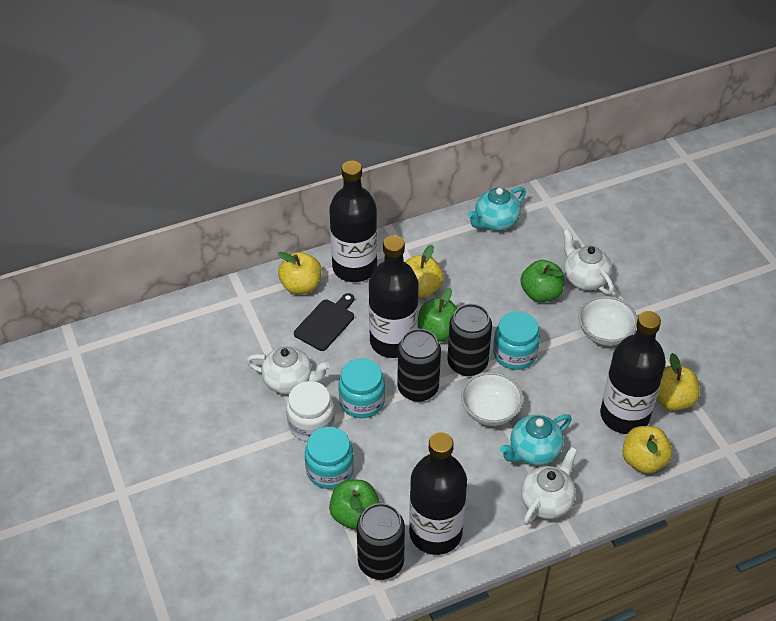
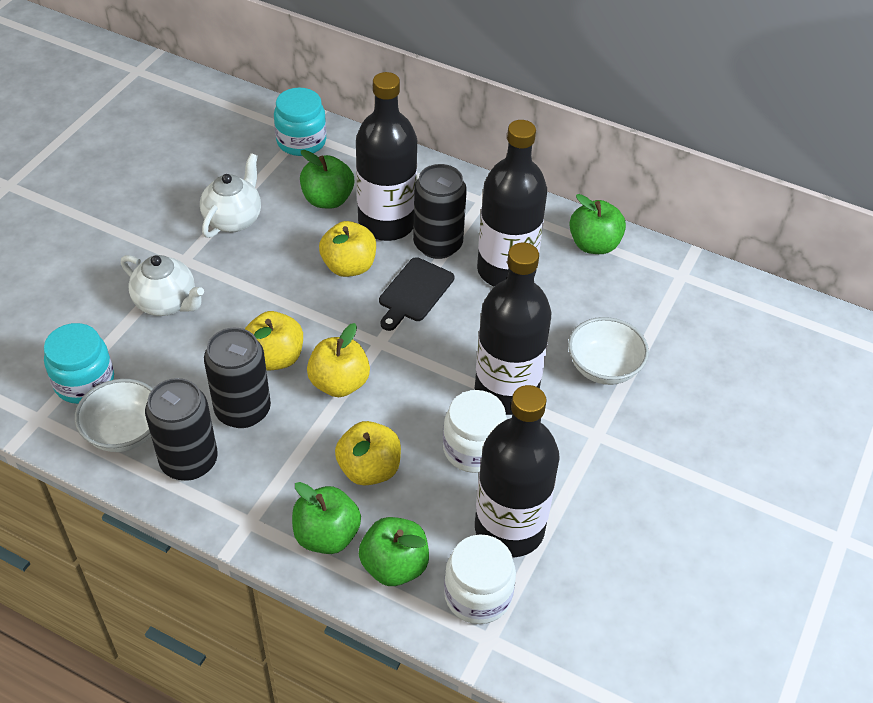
green apple: 3 -> 4
turquoise jar: 3 -> 2
turquoise teapot: 2 -> 0
white jar: 1 -> 2
white teapot: 3 -> 2

